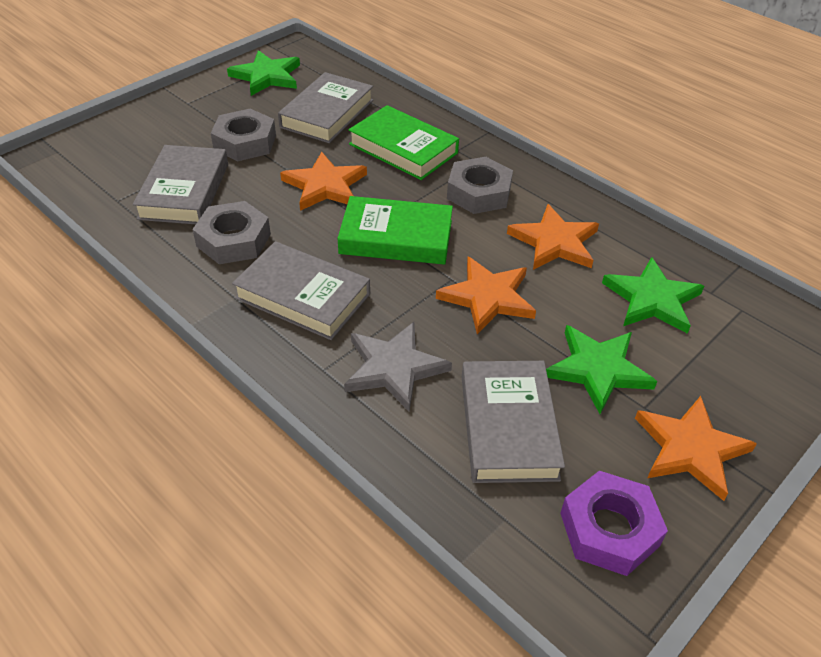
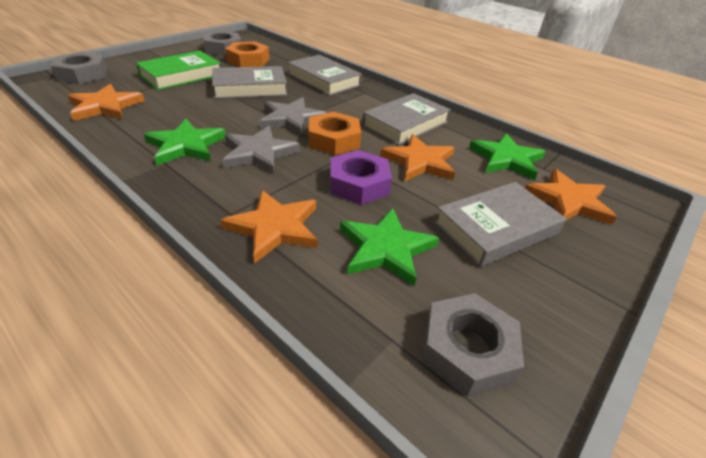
green book: 2 -> 1
grey star: 1 -> 2
orange nut: 0 -> 2

